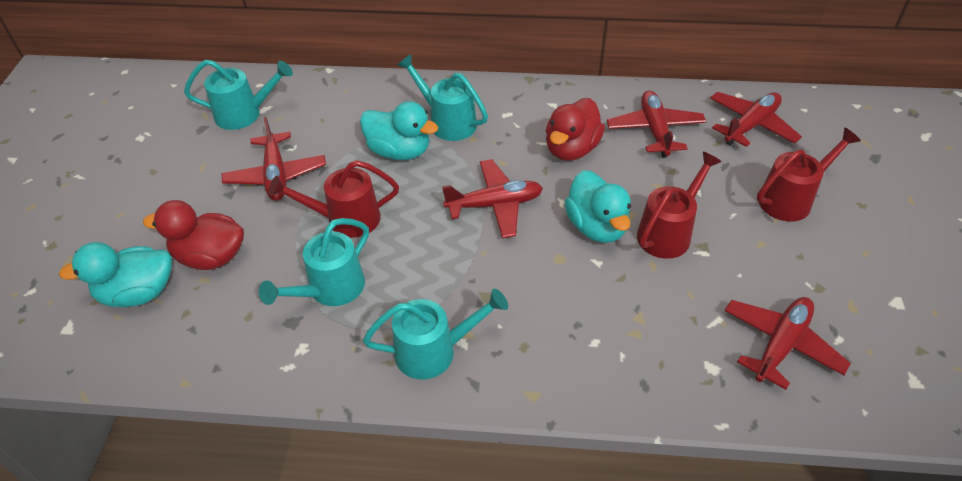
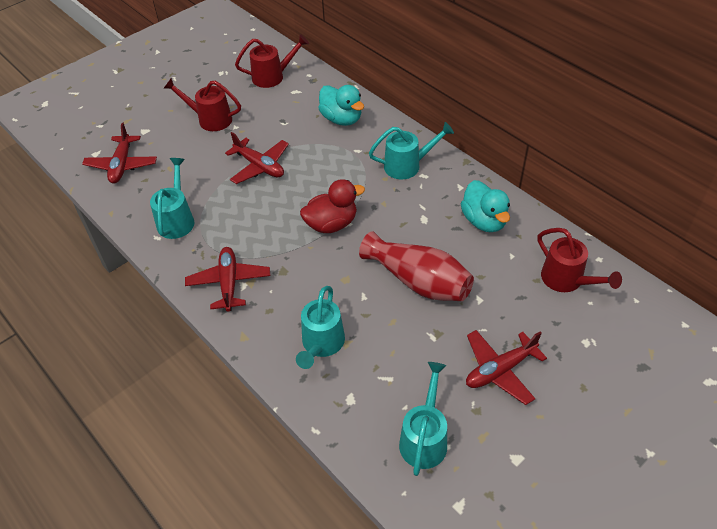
red duck: 2 -> 1
red plane: 5 -> 4
red vase: 0 -> 1
turquoise duck: 3 -> 2

